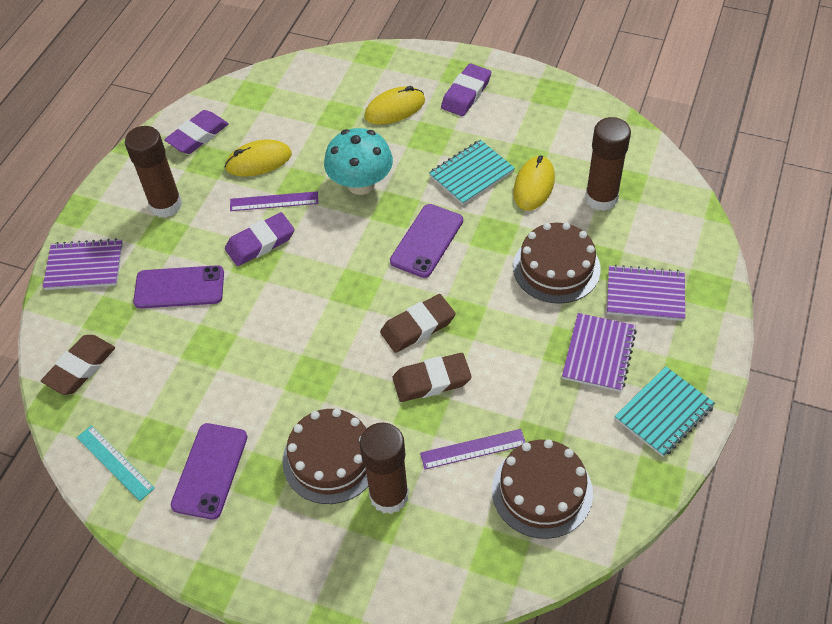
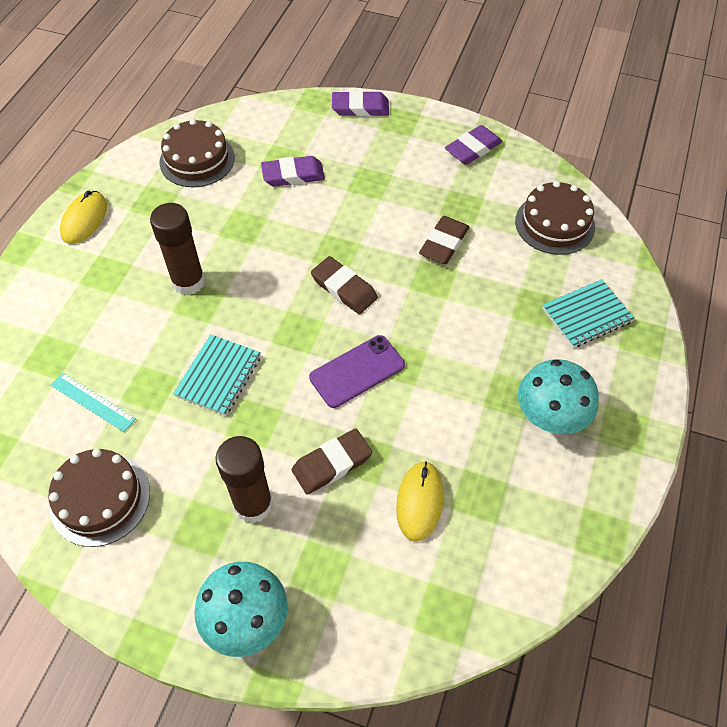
brown glue stick: 3 -> 2
purple notebook: 3 -> 0
purple phone: 3 -> 1
purple ruler: 2 -> 0
turquoise mushroom: 1 -> 2
yellow mouse: 3 -> 2

